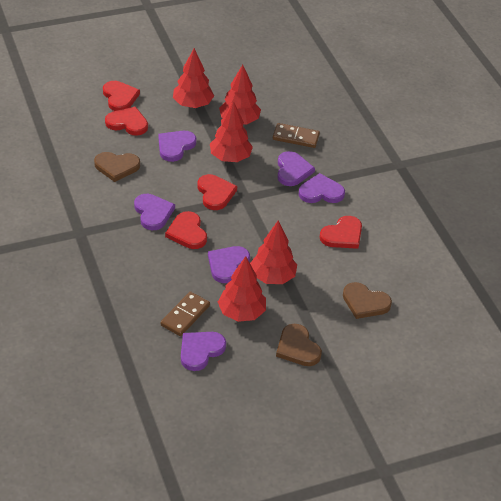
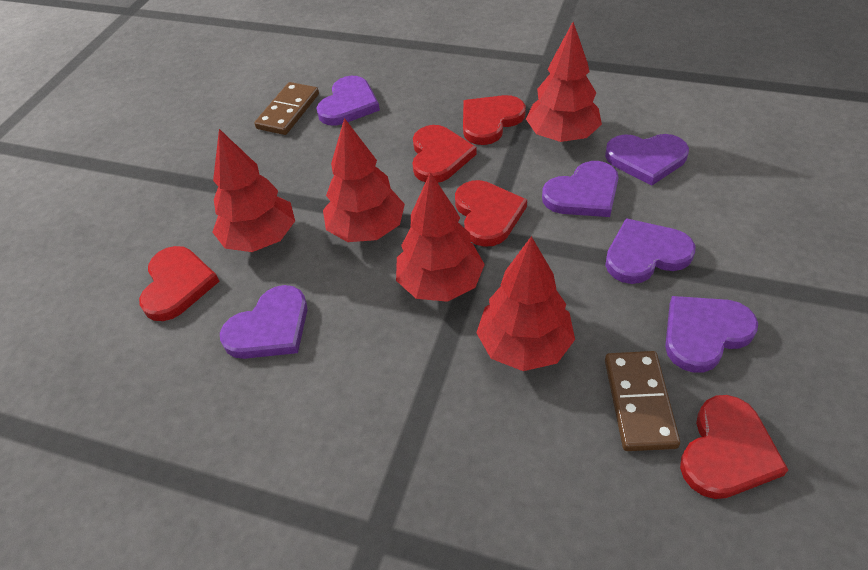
brown heart: 3 -> 0

